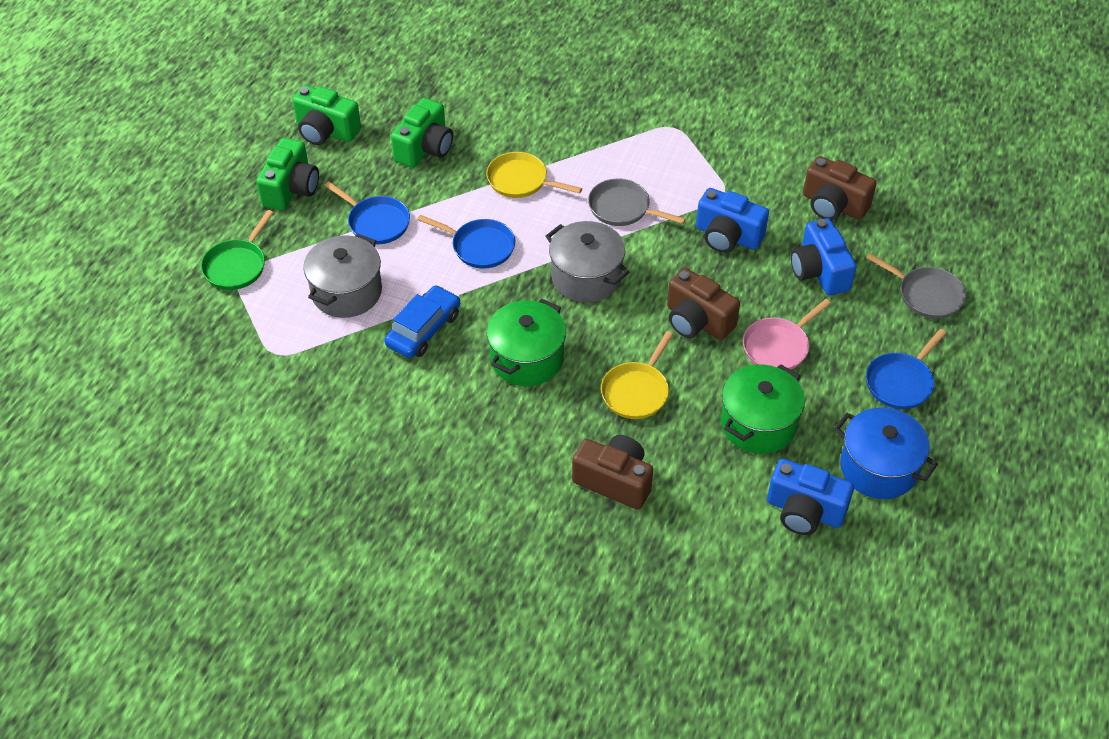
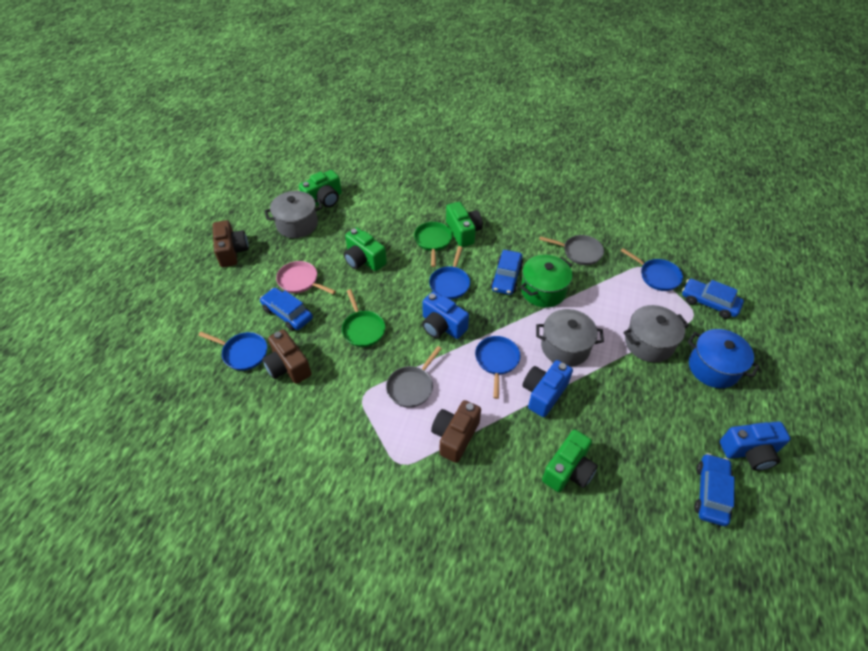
blue car: 1 -> 4
blue pan: 3 -> 4
green camera: 3 -> 4
green pan: 1 -> 2
green pot: 2 -> 1
grey pot: 2 -> 3
yellow pan: 2 -> 0

